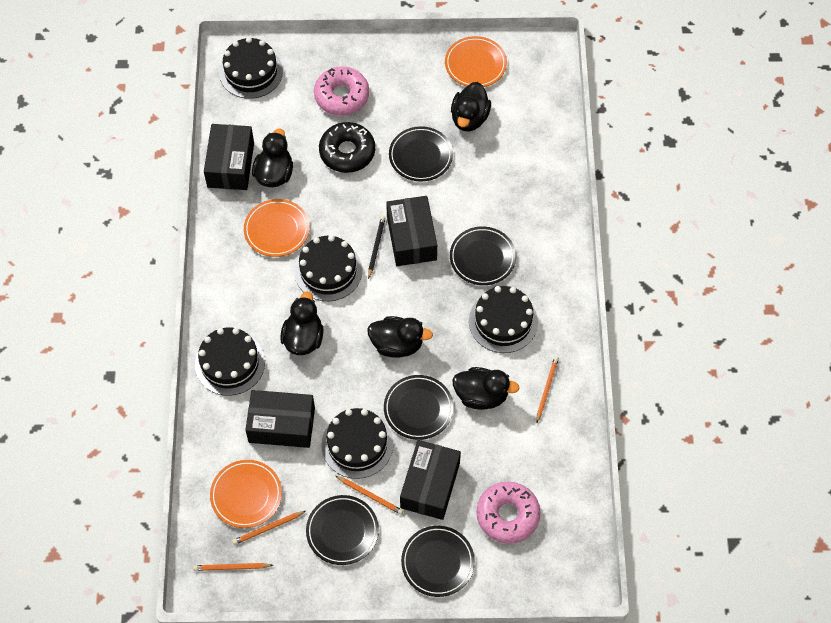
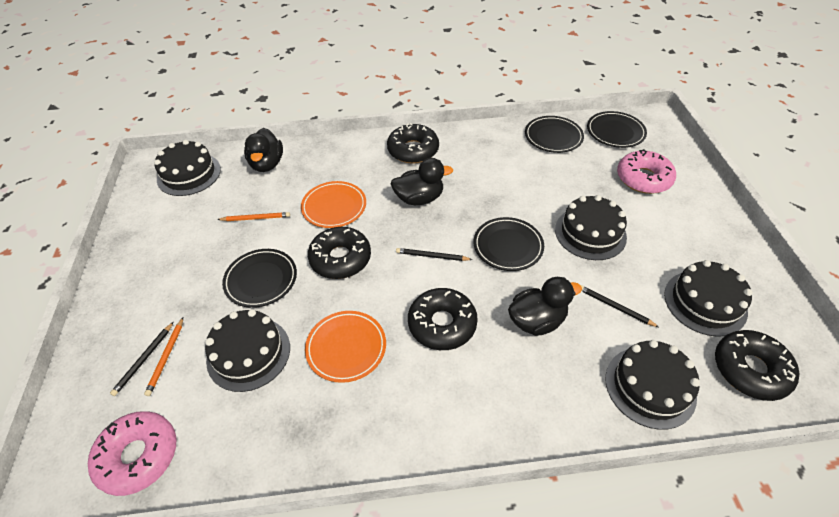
black box: 4 -> 0
black donut: 1 -> 4
black duck: 5 -> 3
black pencil: 1 -> 3
black plate: 5 -> 4
orange pencil: 4 -> 2
orange plate: 3 -> 2

